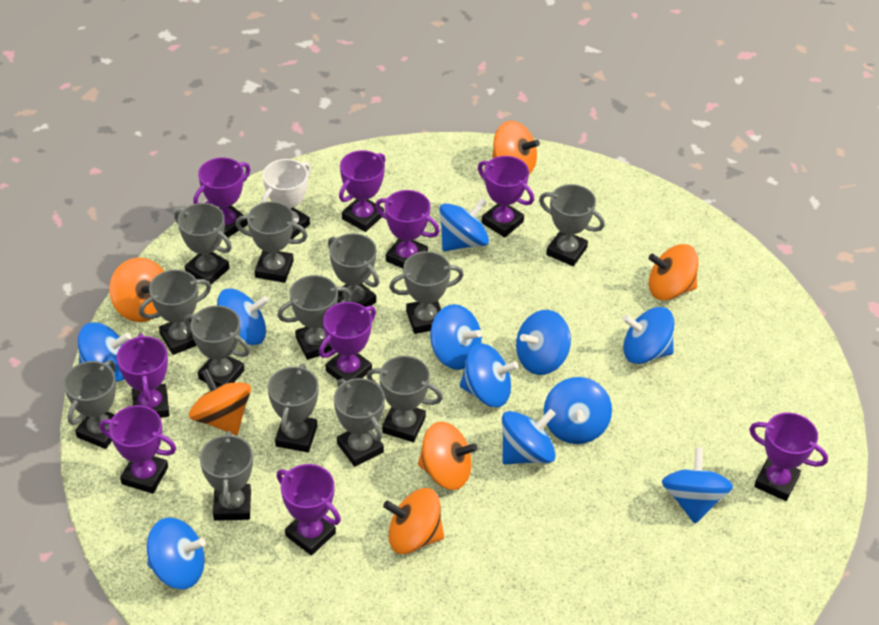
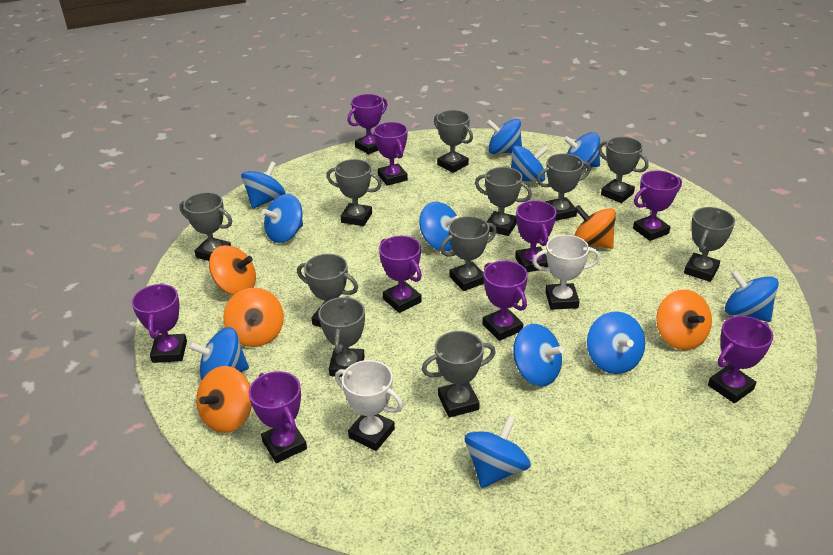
grey trophy: 13 -> 11
orange spinning top: 6 -> 5
white trophy: 1 -> 2

